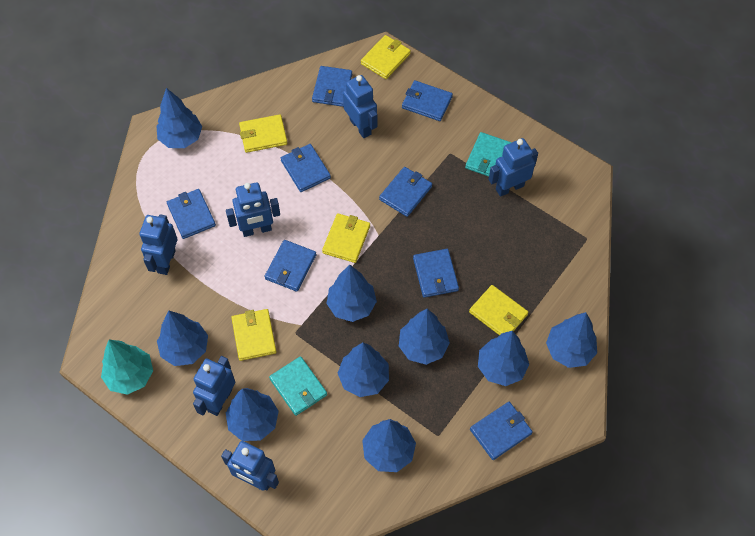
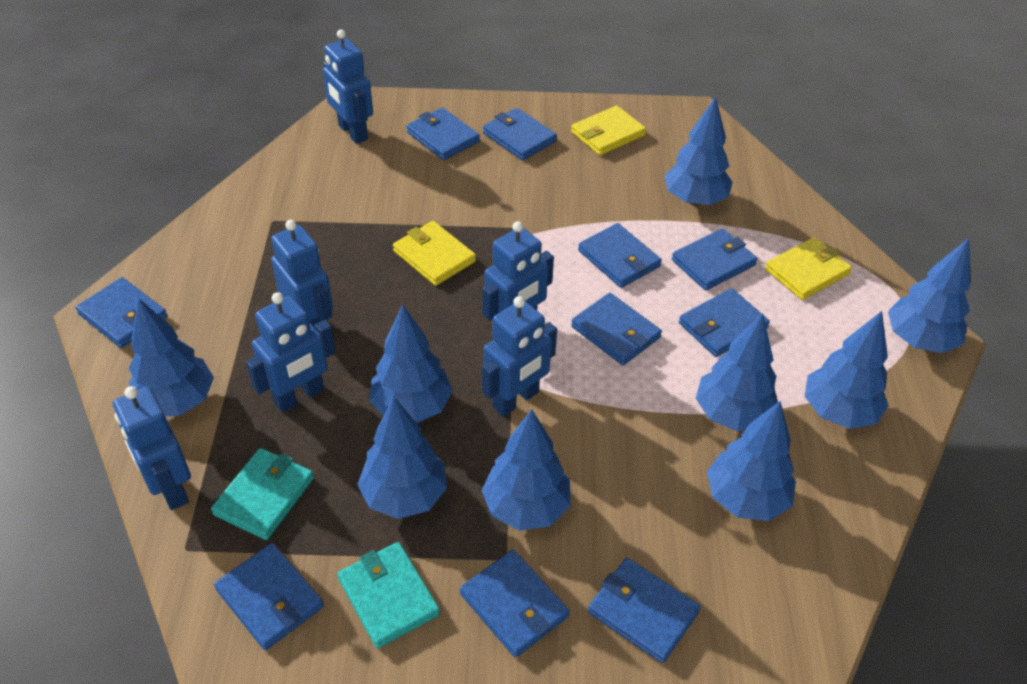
blue wallet: 8 -> 10
turquoise tree: 1 -> 0
yellow wallet: 5 -> 3

